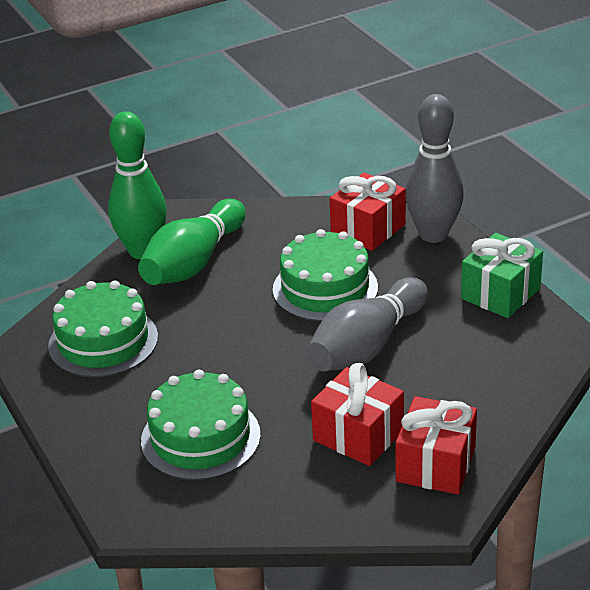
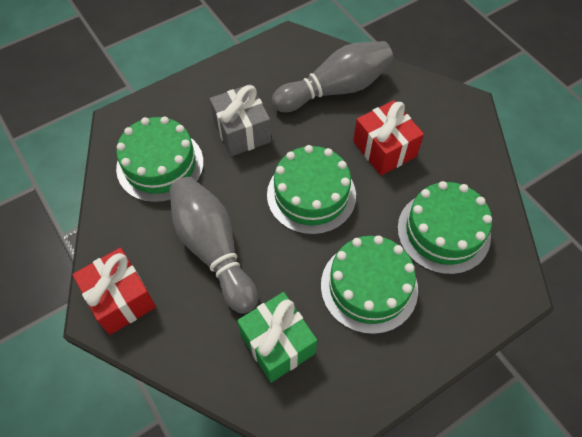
green bowling pin: 2 -> 0
green cake: 3 -> 4
grey gift: 0 -> 1
red gift: 3 -> 2

